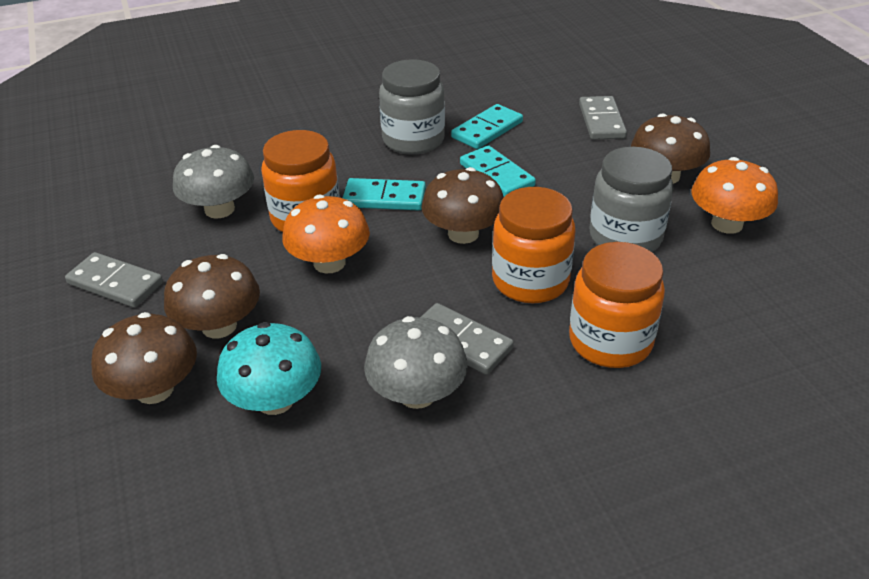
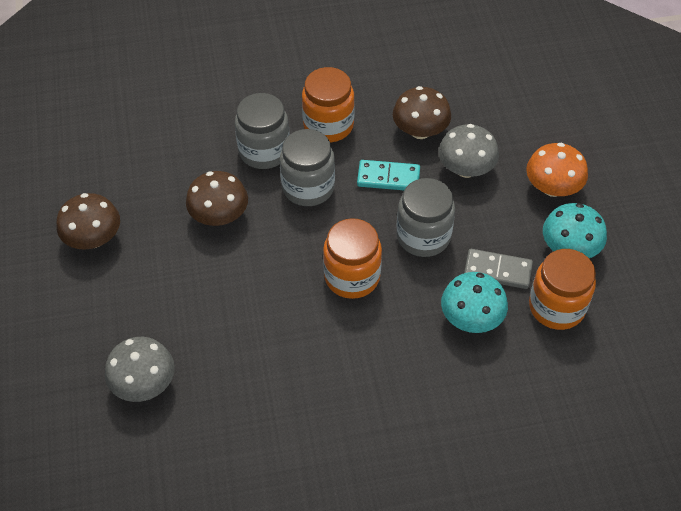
brown mushroom: 4 -> 3
grey domino: 3 -> 1
grey jar: 2 -> 3
orange mushroom: 2 -> 1
turquoise domino: 3 -> 1
turquoise mushroom: 1 -> 2

